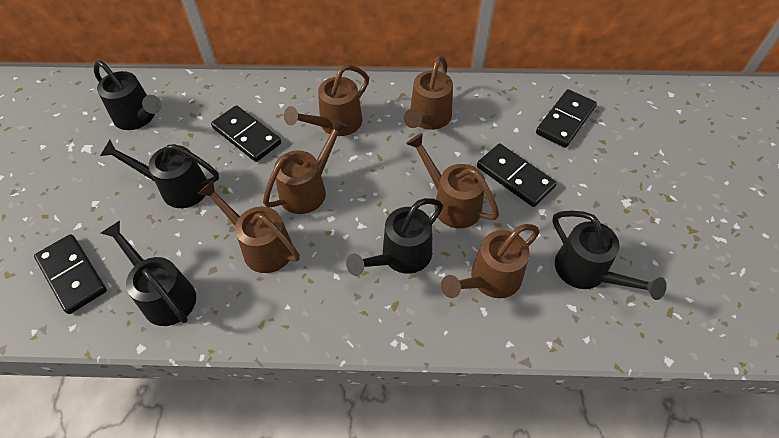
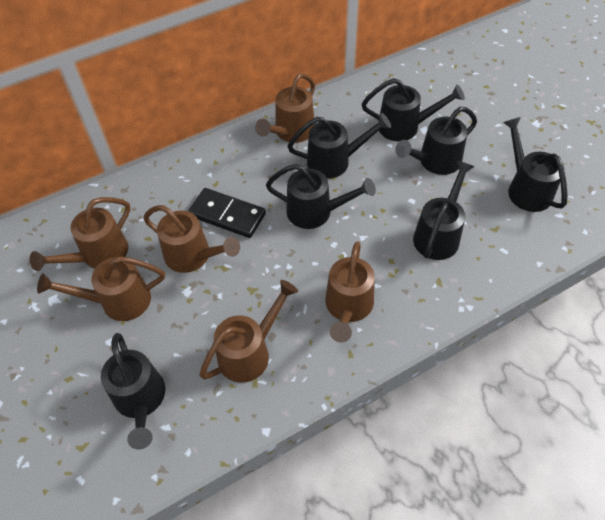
black domino: 4 -> 1
black watering can: 5 -> 7

